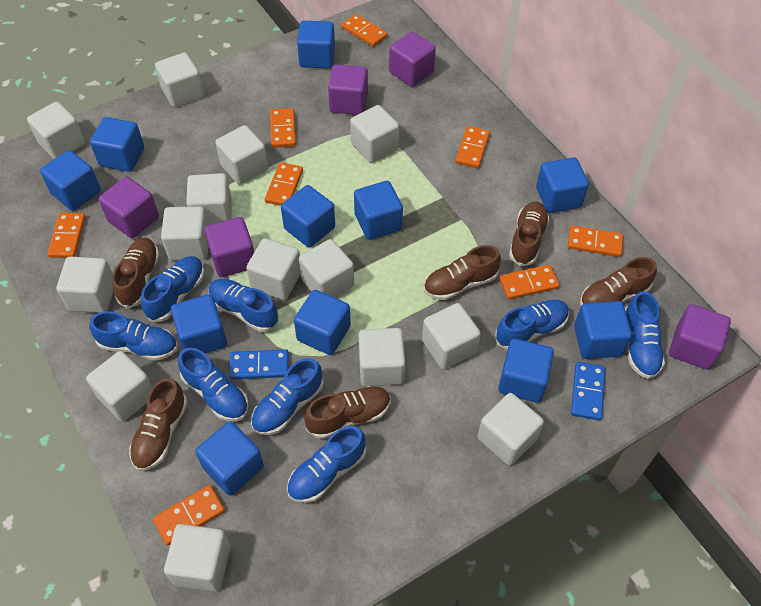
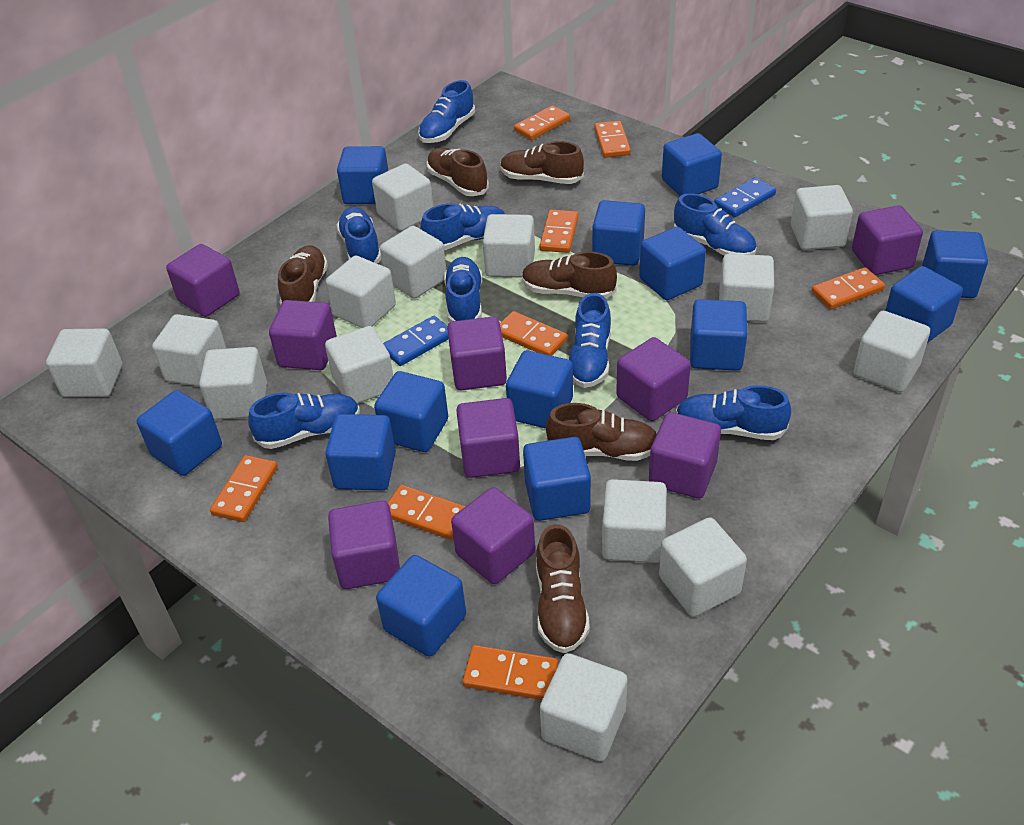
blue cube: 11 -> 13
purple cube: 5 -> 9

